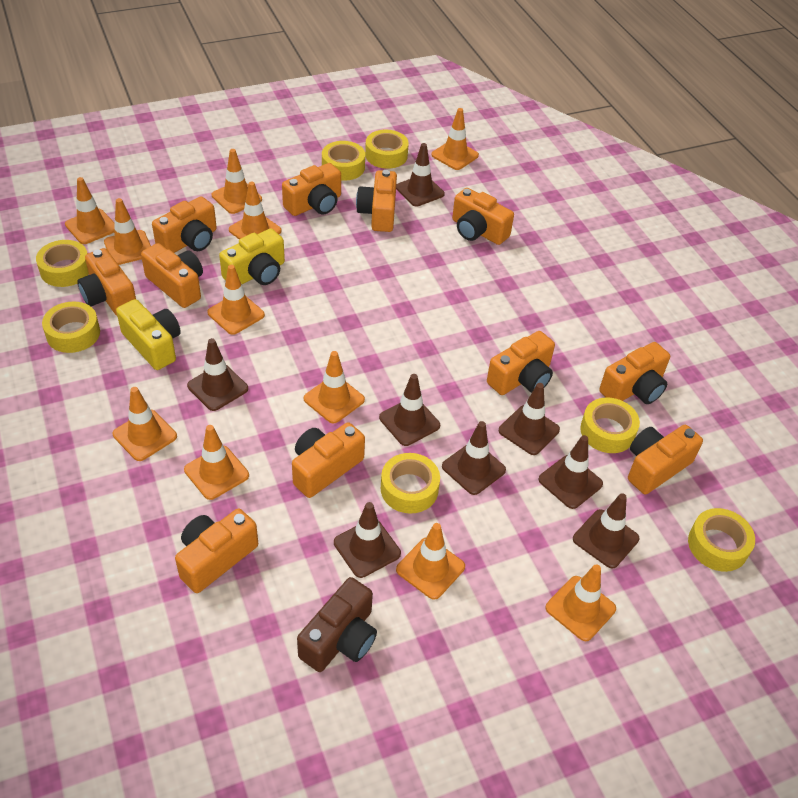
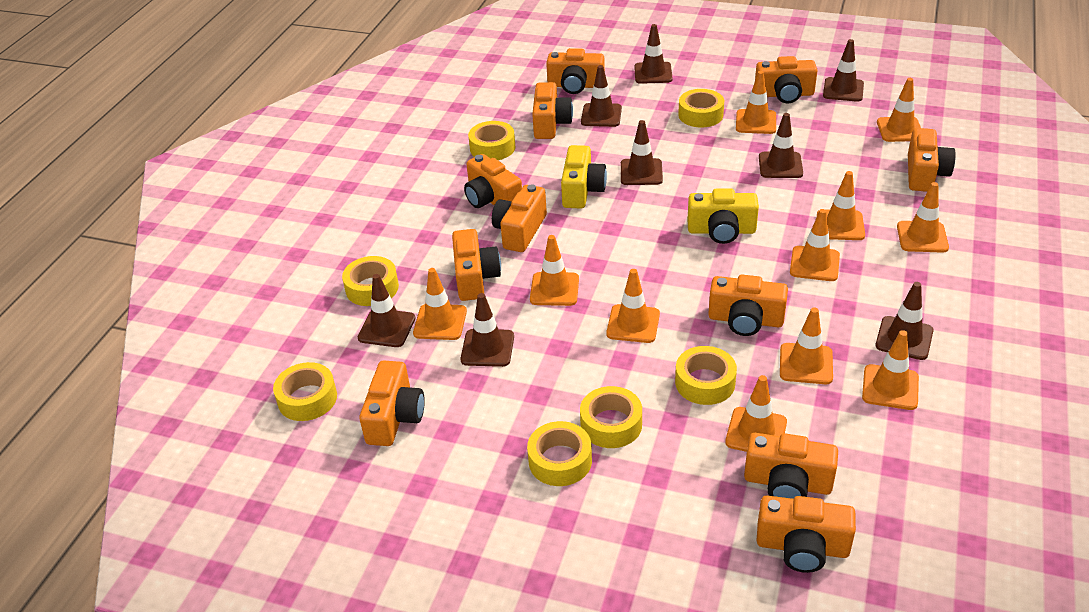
brown camera: 1 -> 0

